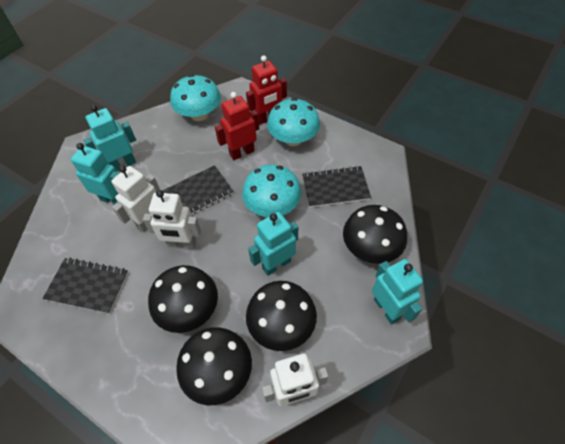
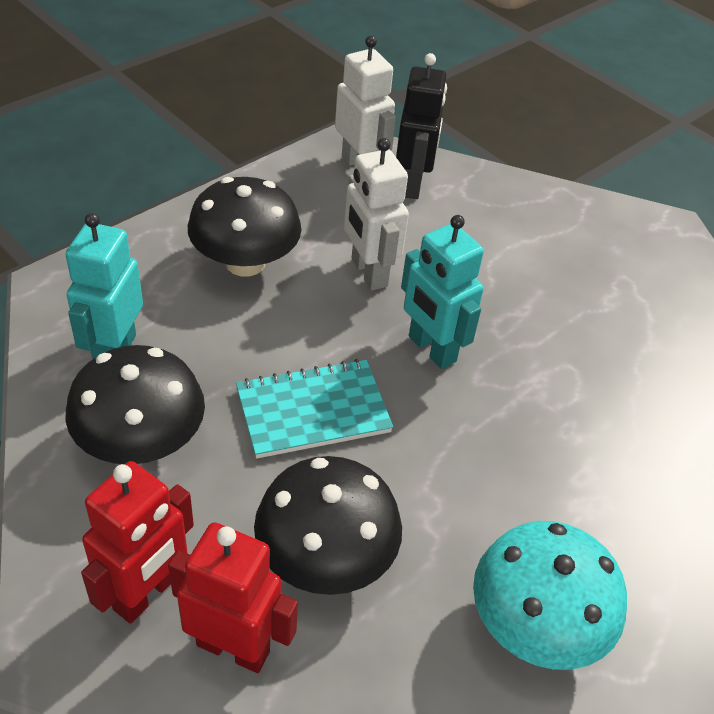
black mushroom: 4 -> 3
black notebook: 3 -> 0
black robot: 0 -> 1
turquoise mushroom: 3 -> 1
turquoise notebook: 0 -> 1
turquoise robot: 4 -> 2
white robot: 3 -> 2

